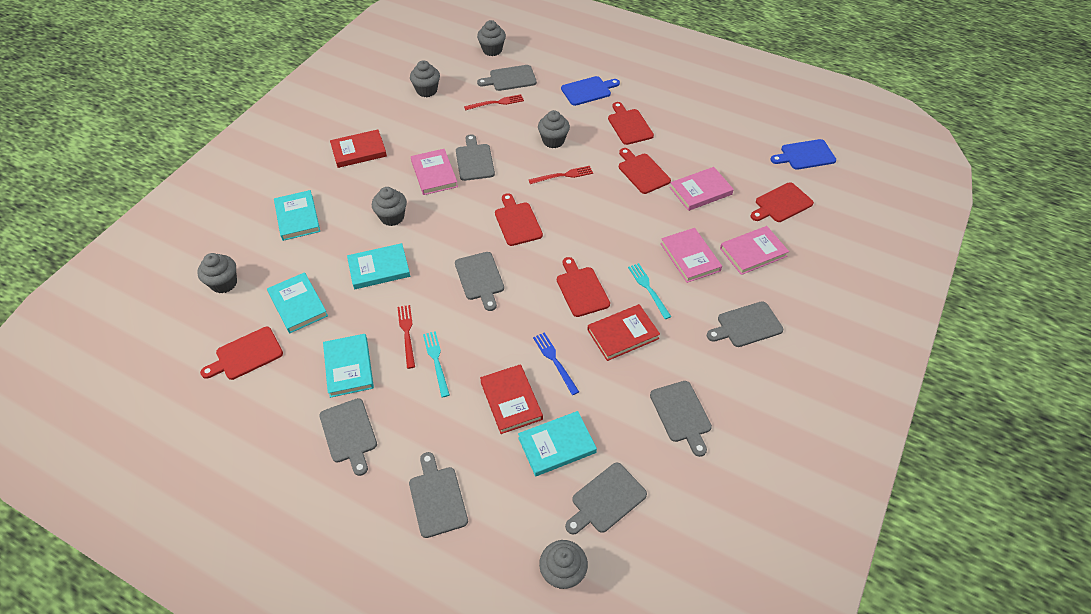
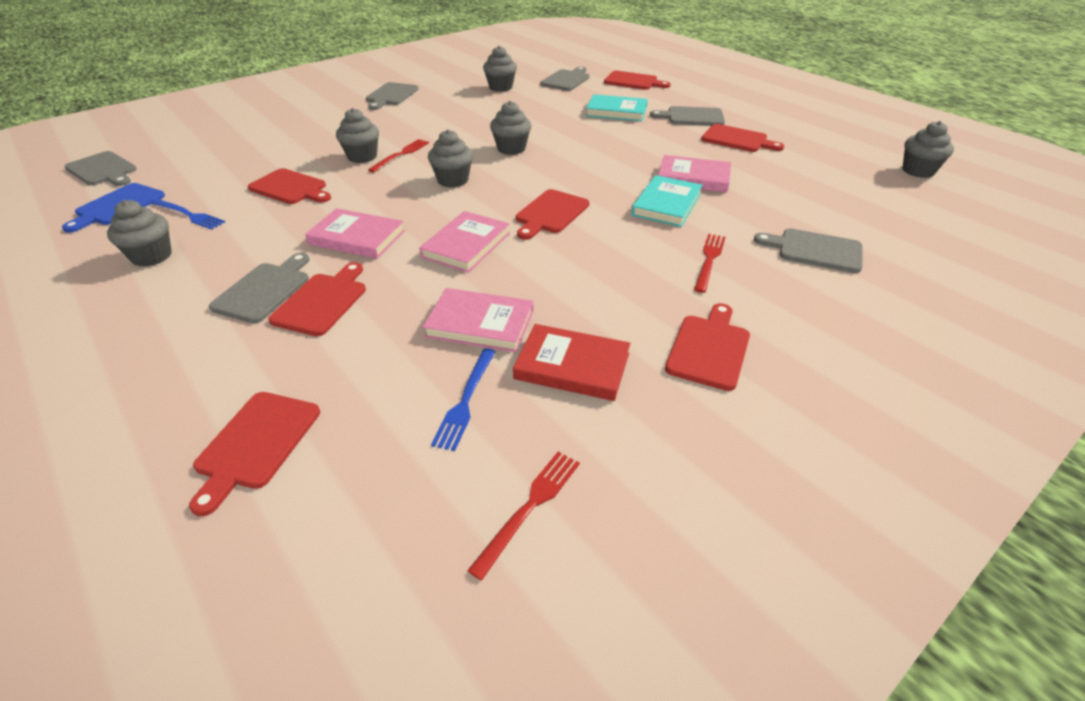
blue cutting board: 2 -> 1
blue fork: 1 -> 2
grey cutting board: 8 -> 6
red book: 3 -> 1
red cutting board: 6 -> 7
turquoise book: 5 -> 2
turquoise fork: 2 -> 0

